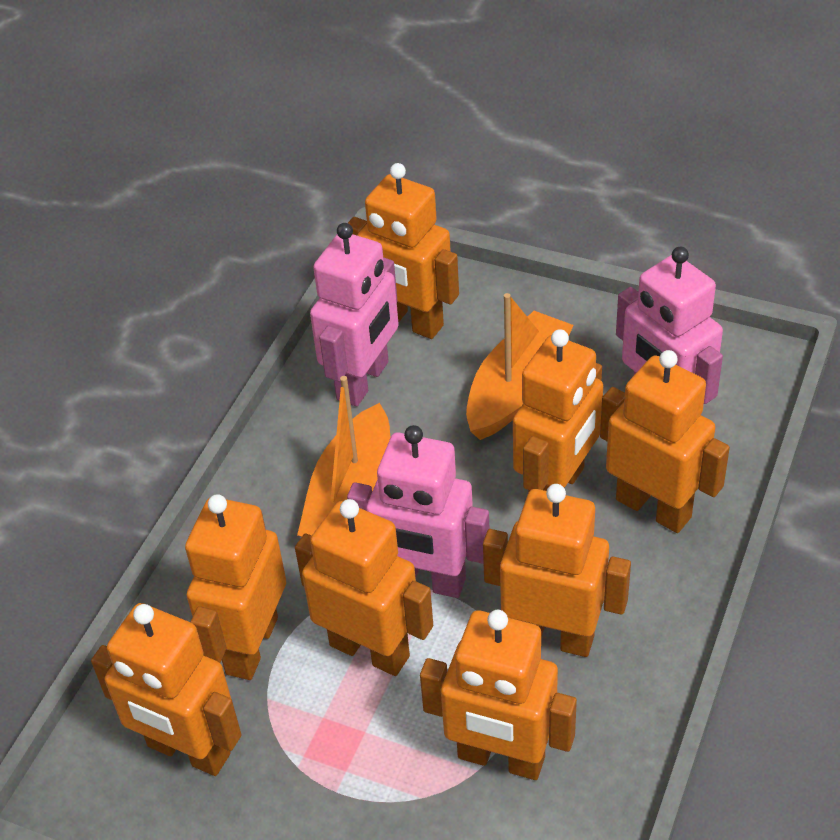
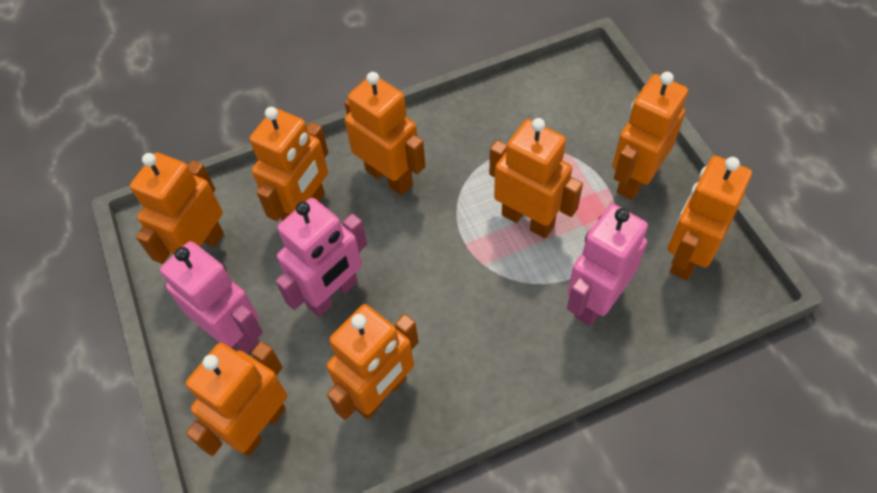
orange boat: 2 -> 0

